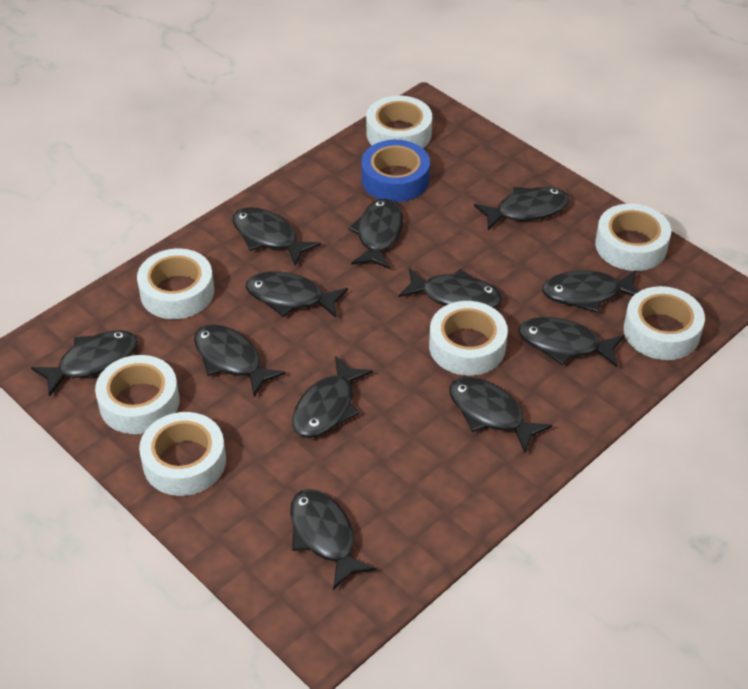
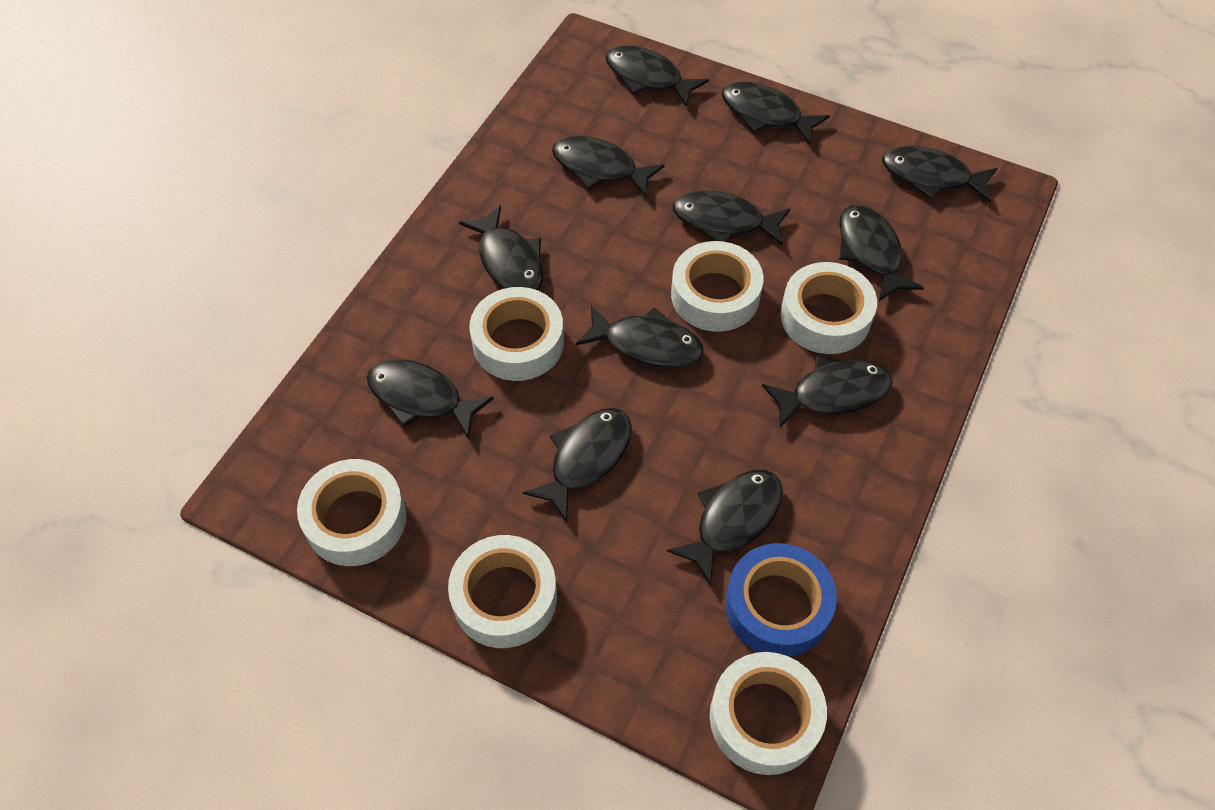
white tape: 7 -> 6

